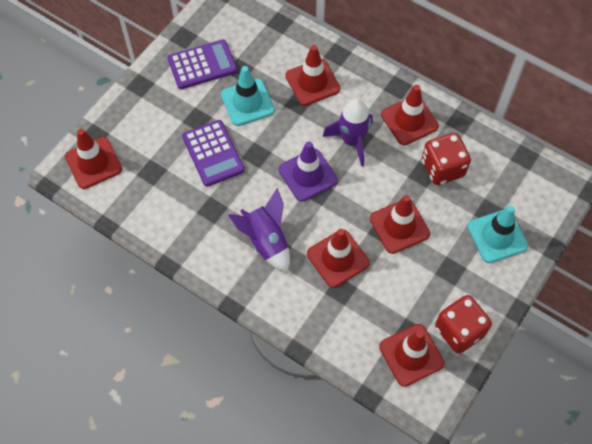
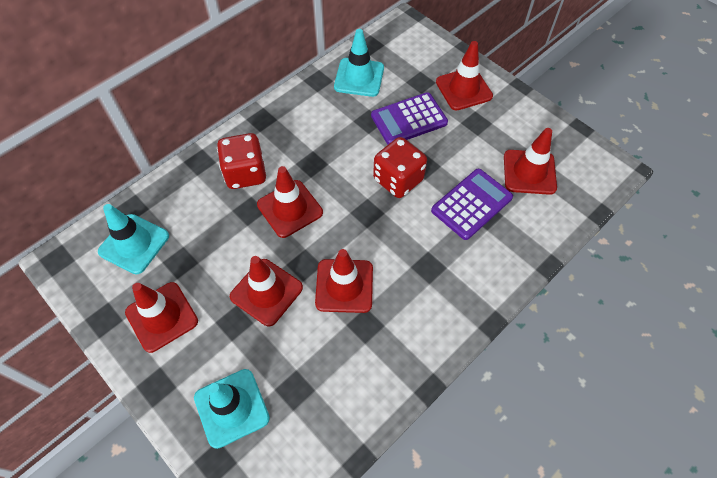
purple rocket: 2 -> 0
purple traffic cone: 1 -> 0
turquoise traffic cone: 2 -> 3

